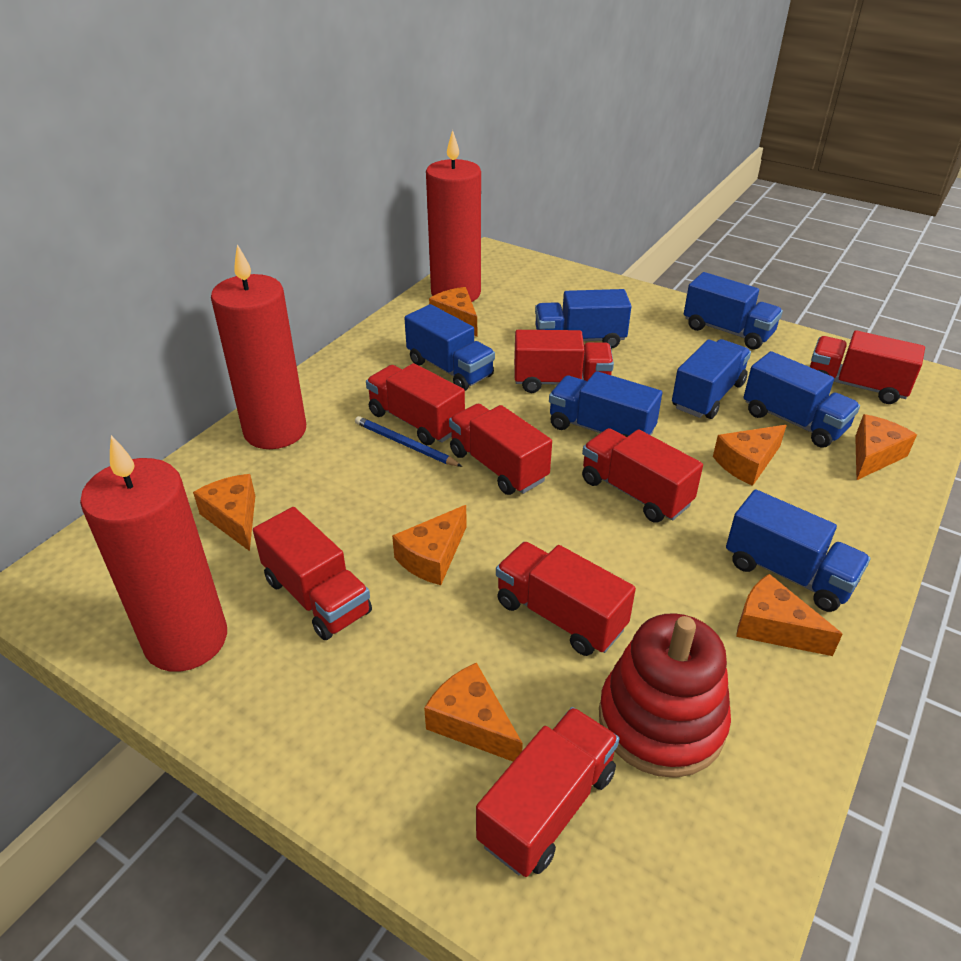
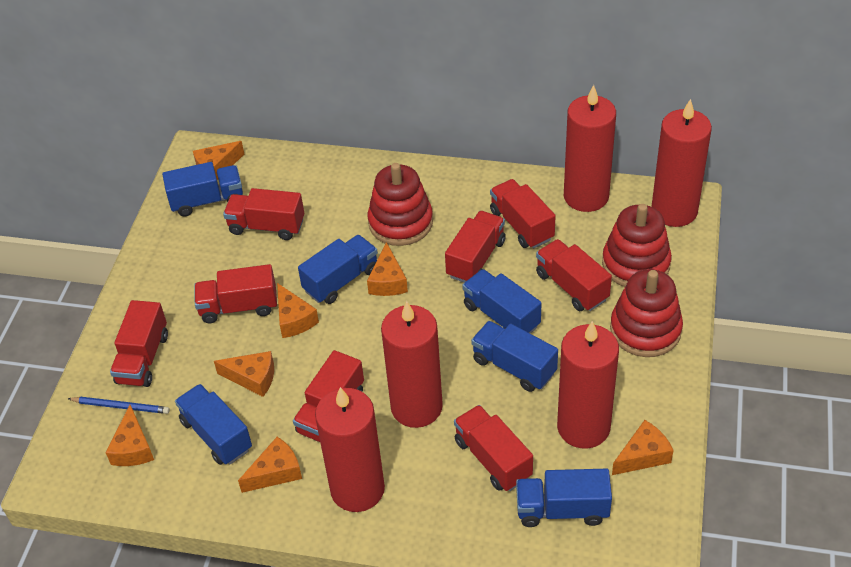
blue truck: 7 -> 6
red candle: 3 -> 5
red stacking toy: 1 -> 3

